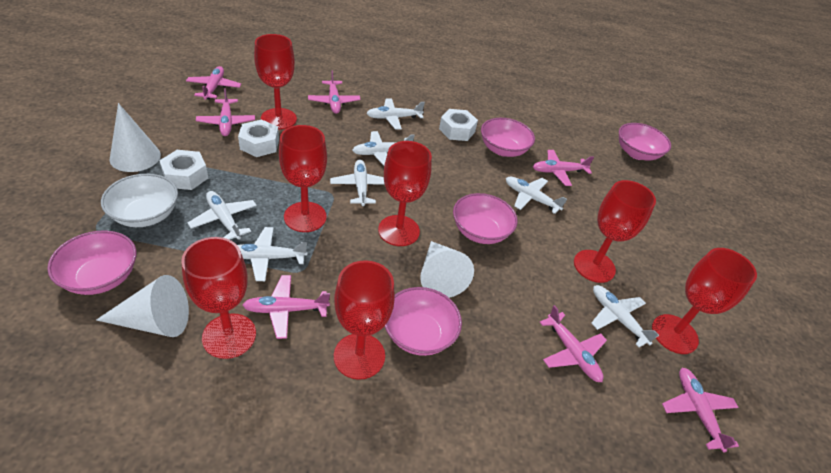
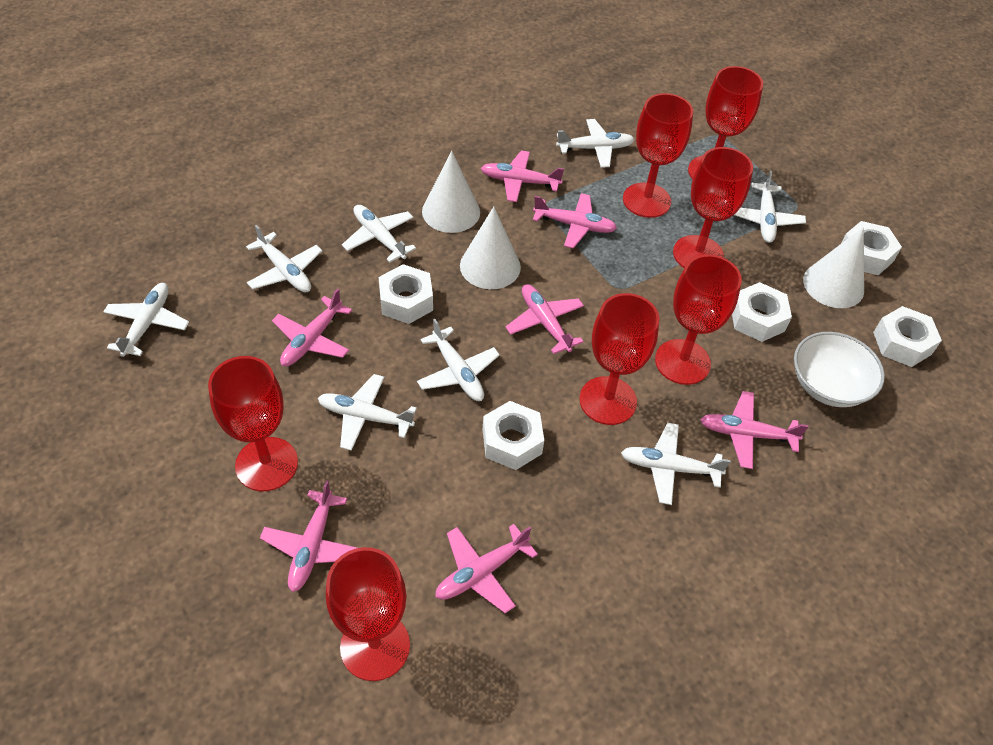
pink bowl: 5 -> 0
white nut: 3 -> 5
white plane: 7 -> 8

